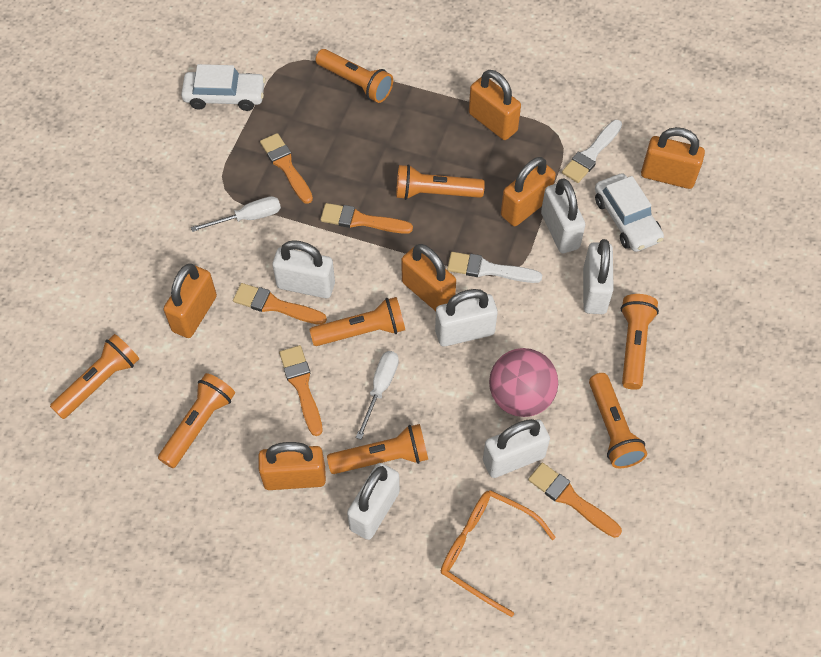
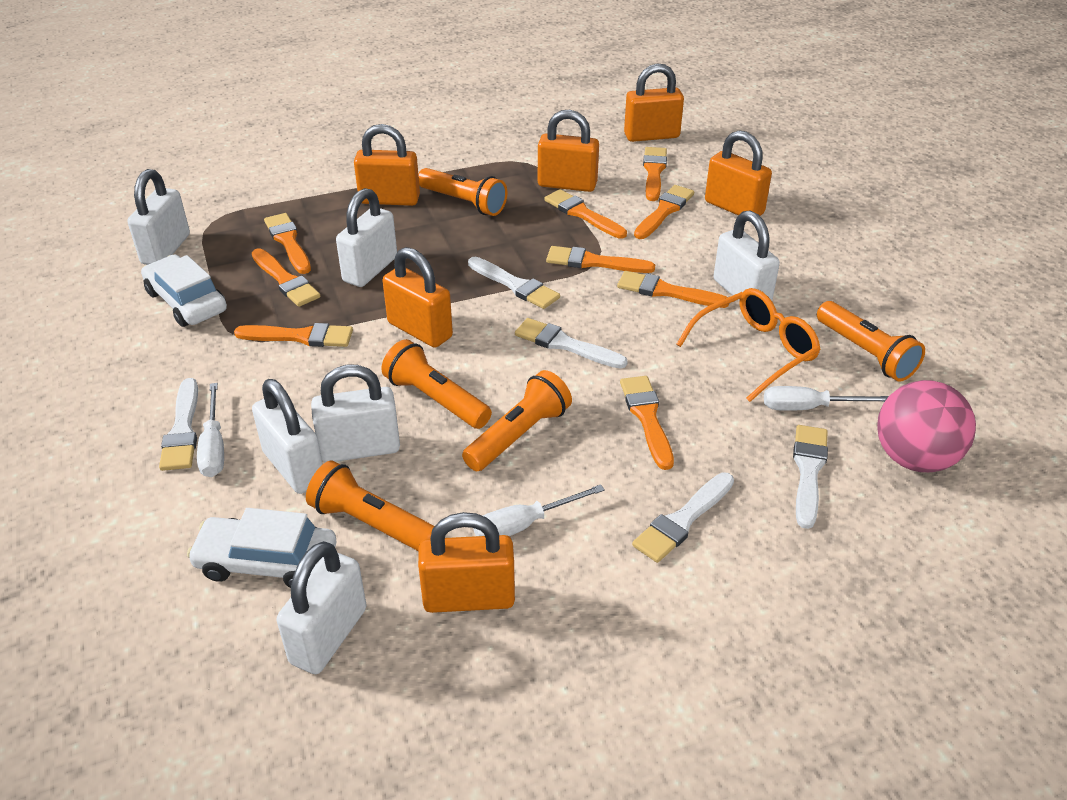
orange brush: 5 -> 9
orange flashlight: 8 -> 5
white brush: 2 -> 5
white screwdriver: 2 -> 3

